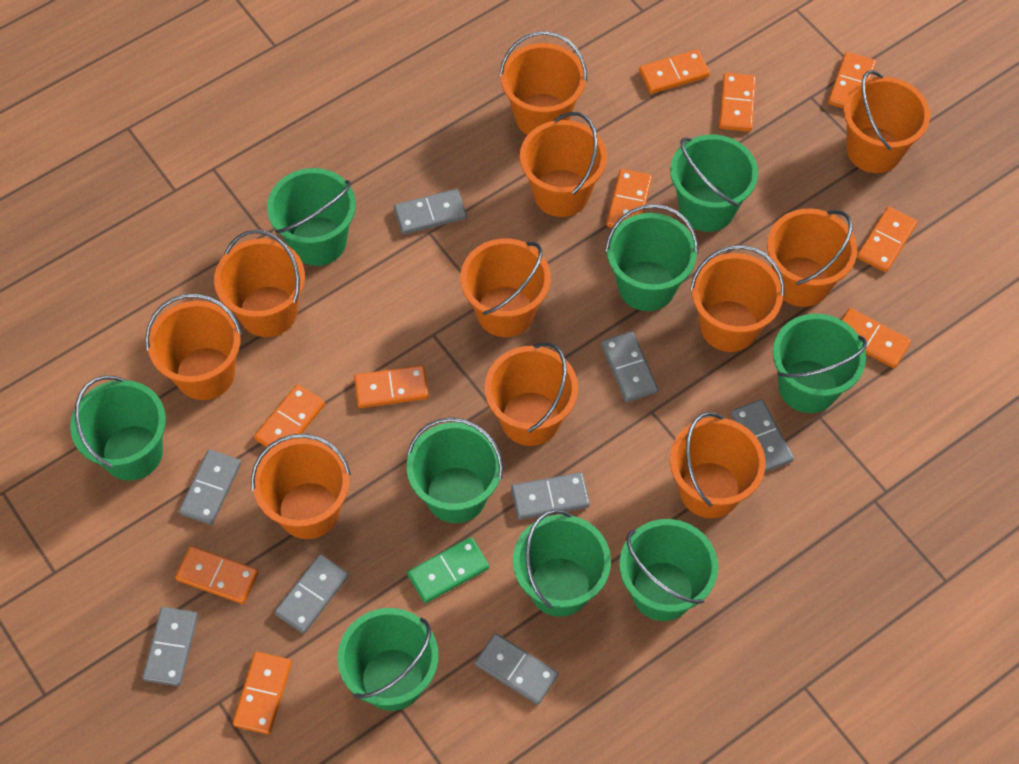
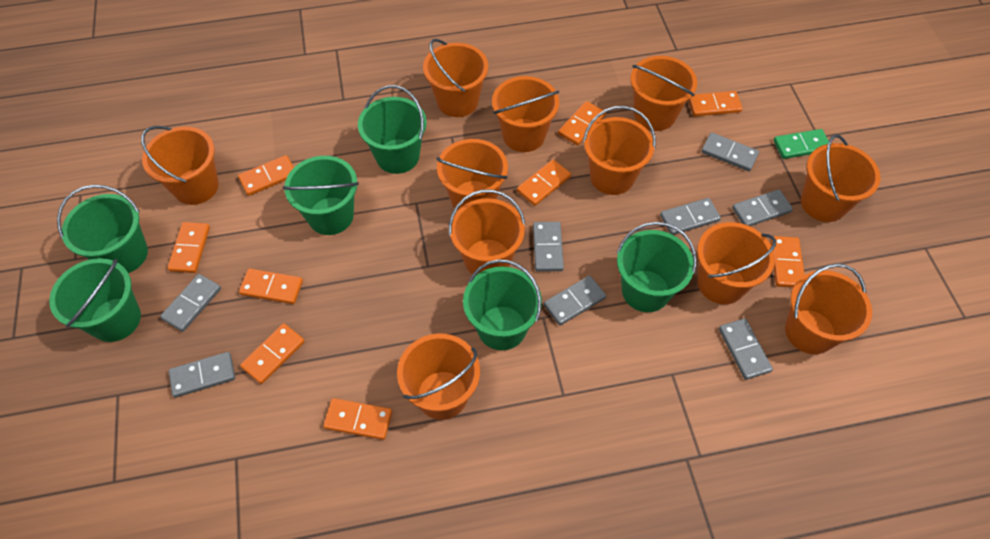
green bucket: 9 -> 6
orange domino: 10 -> 9

